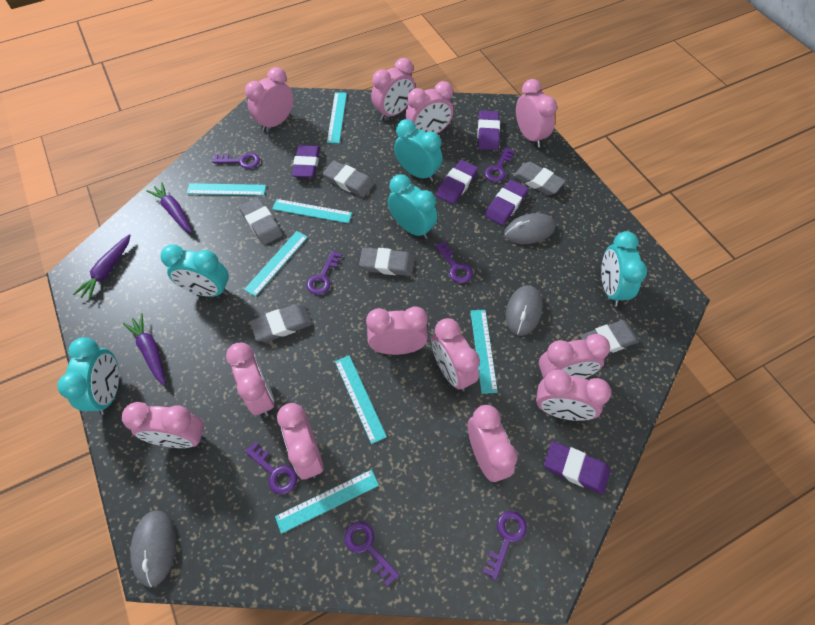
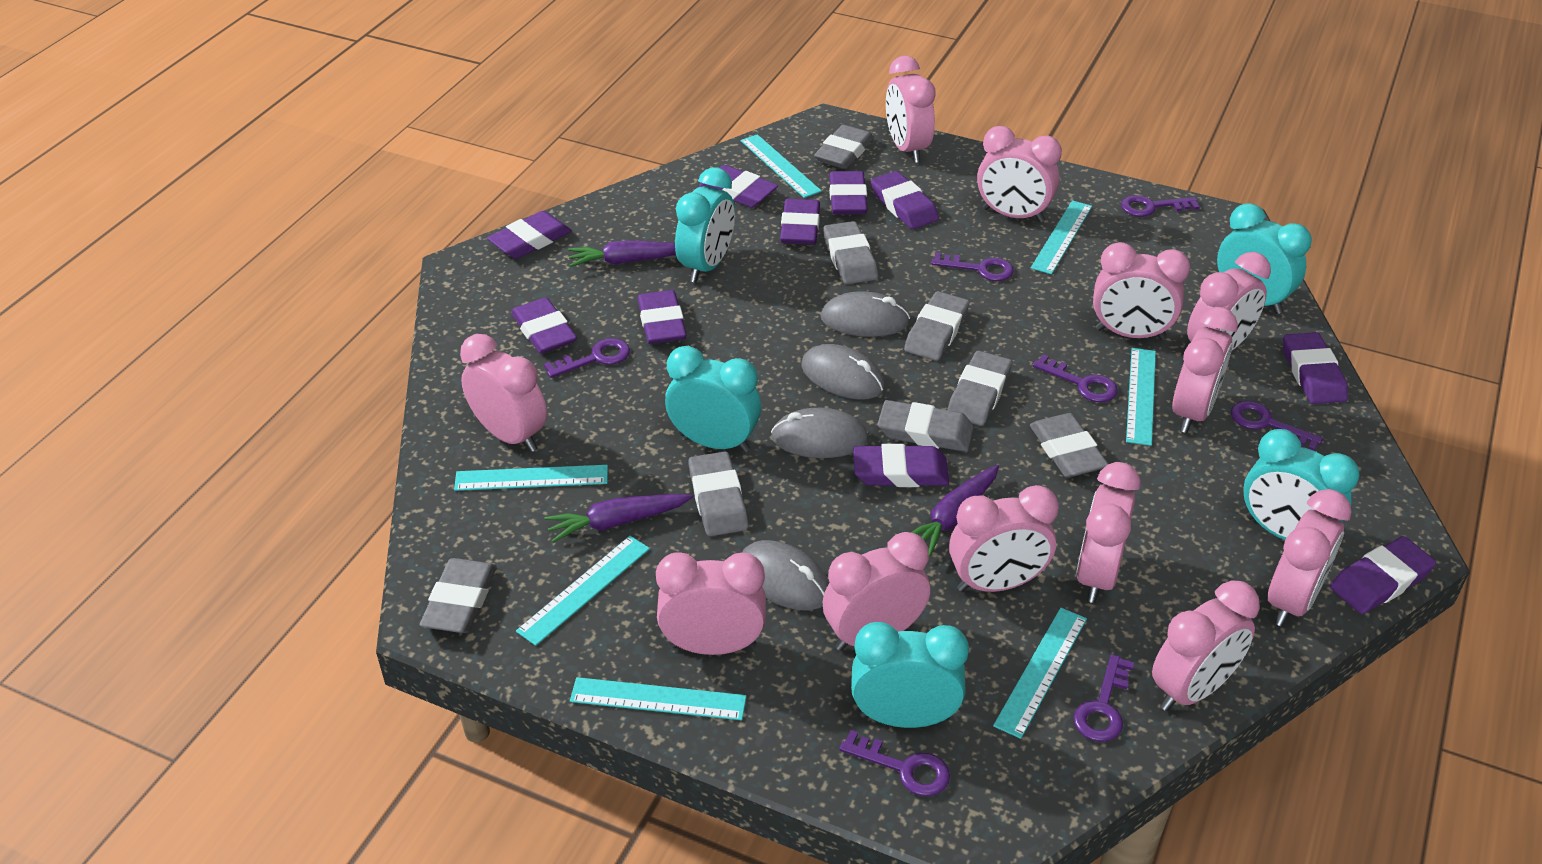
grey eraser: 6 -> 8
grey mouse: 3 -> 4
purple eraser: 5 -> 10

